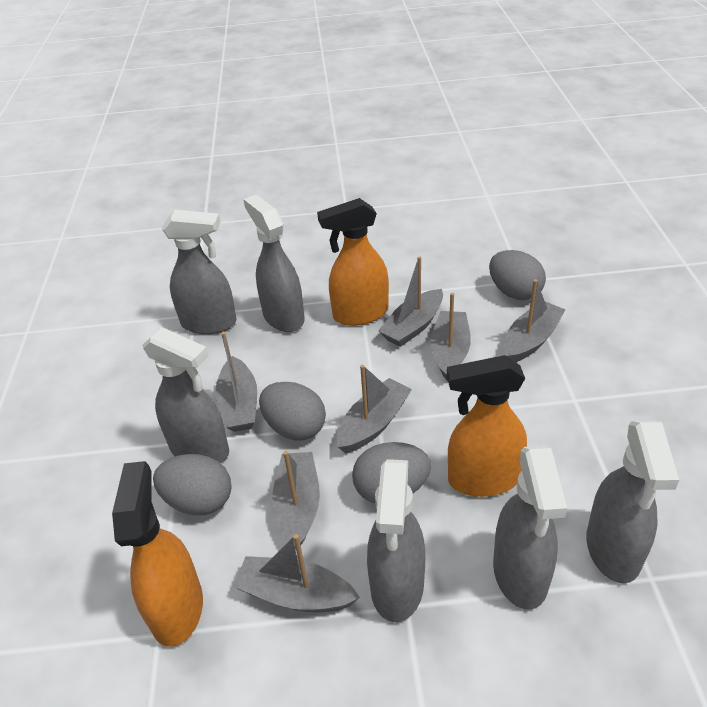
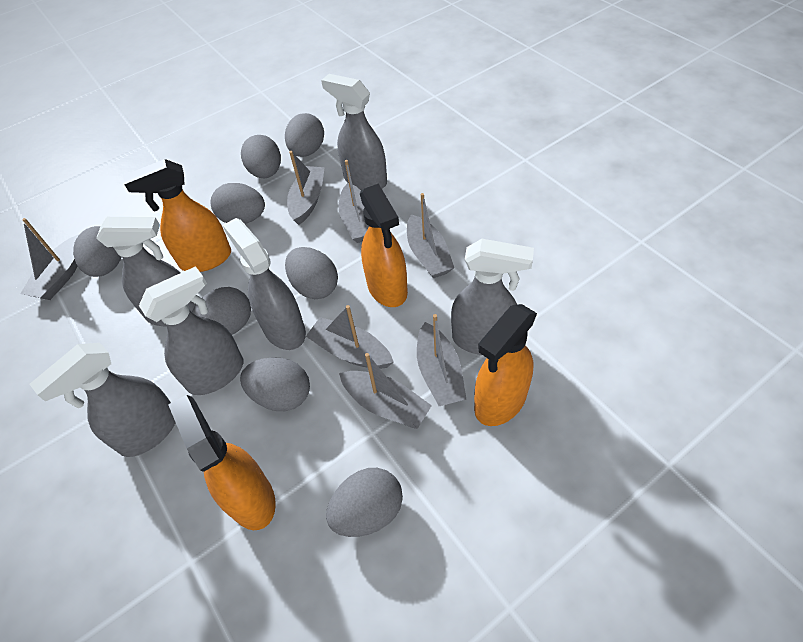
grey egg: 4 -> 8
orange spray bottle: 3 -> 4

